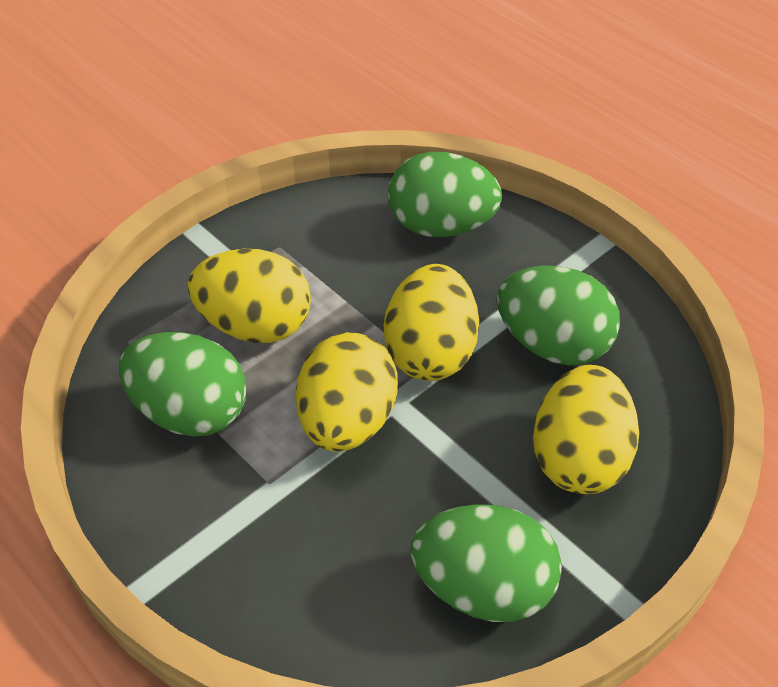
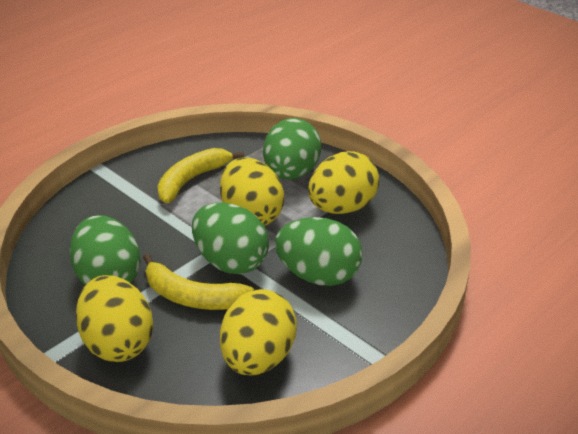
yellow banana: 0 -> 2

